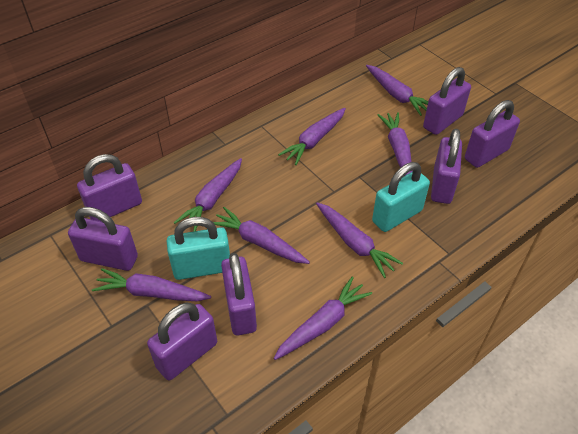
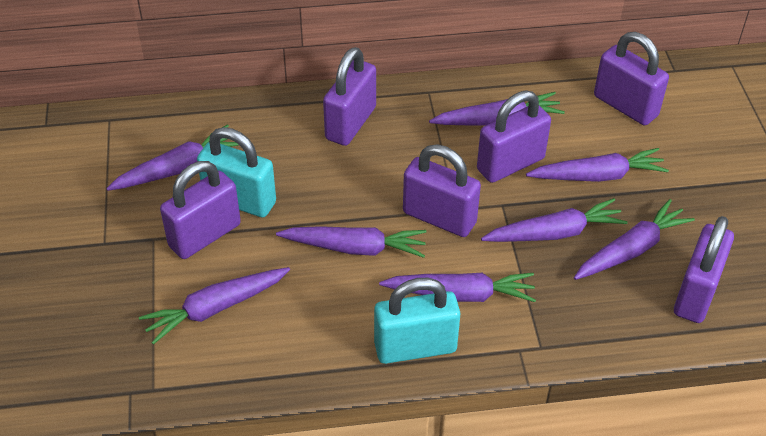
purple padlock: 7 -> 6

